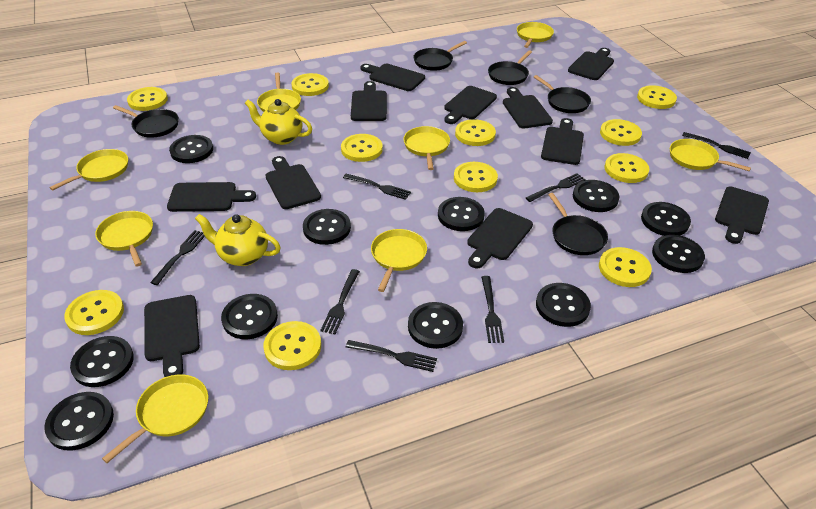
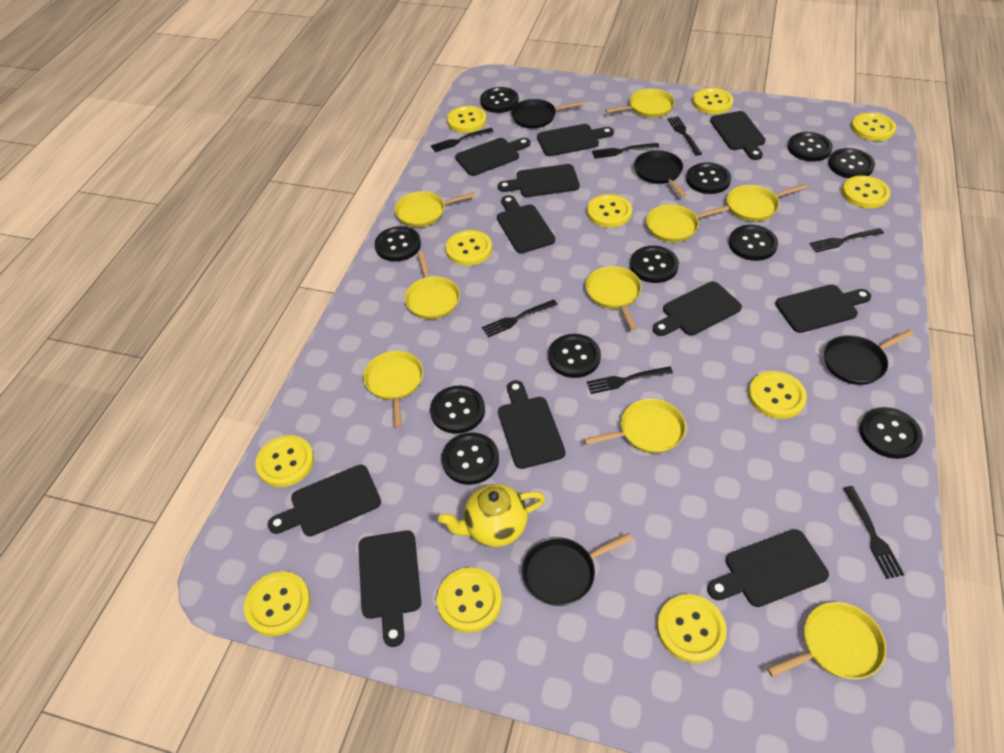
black pan: 5 -> 4
yellow pan: 8 -> 9
yellow teapot: 2 -> 1

